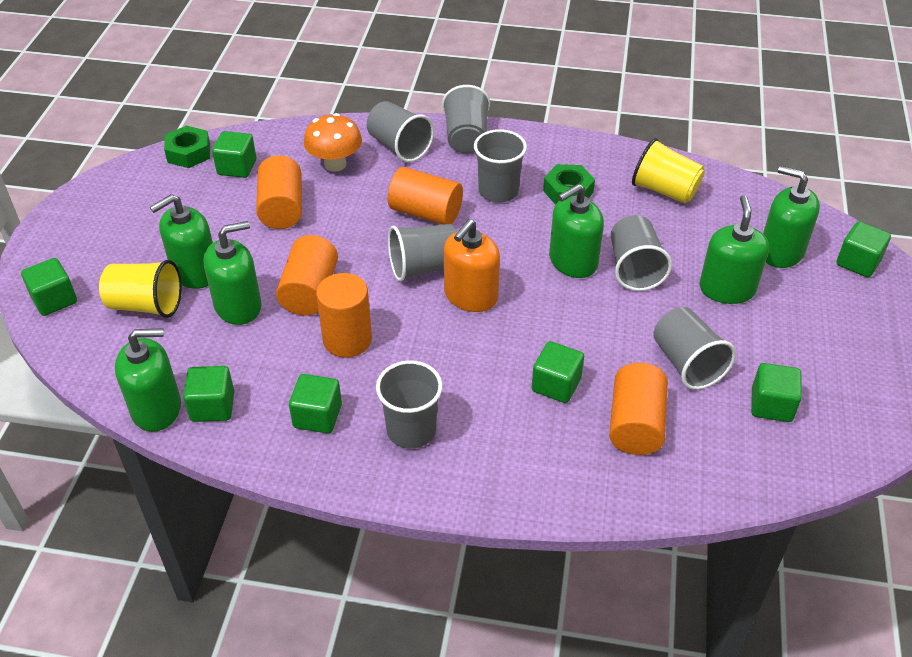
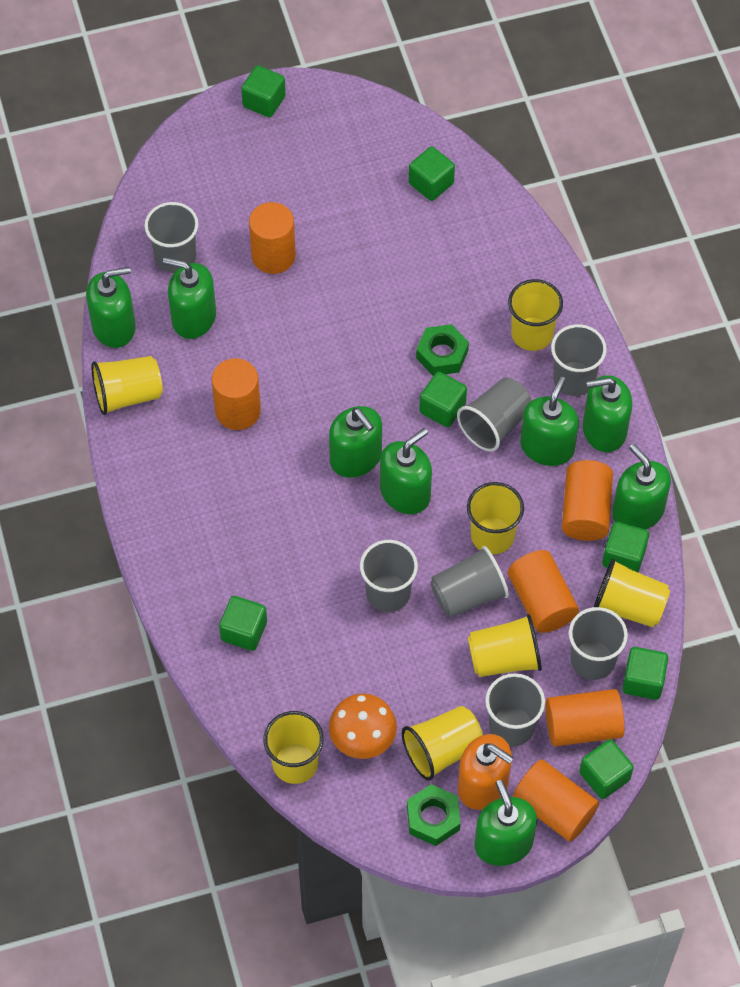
green soap dispenser: 6 -> 8
orange cylinder: 5 -> 6
yellow cup: 2 -> 7

